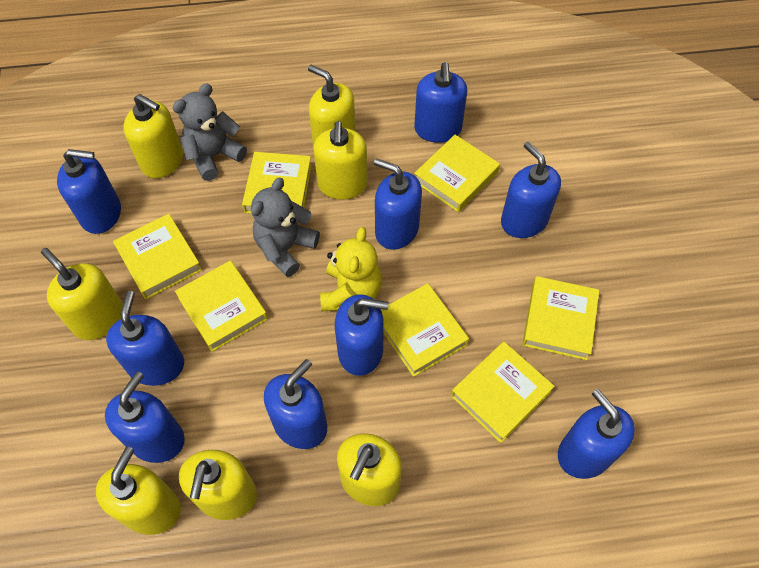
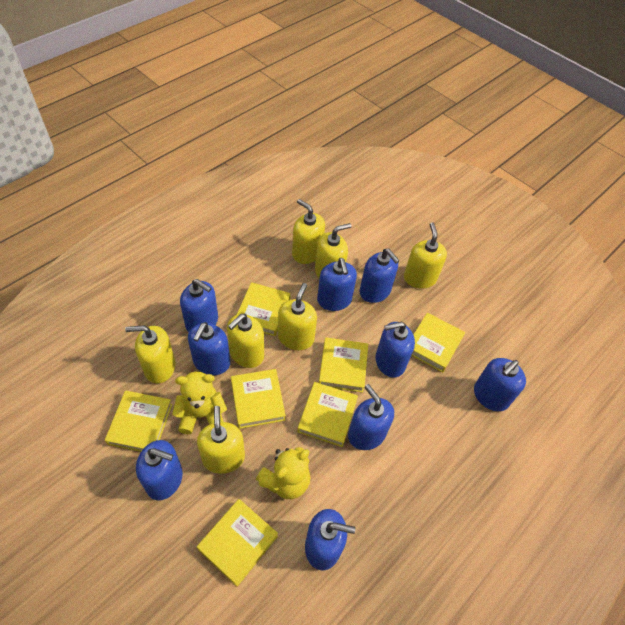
grey teddy bear: 2 -> 0
yellow teddy bear: 1 -> 2

